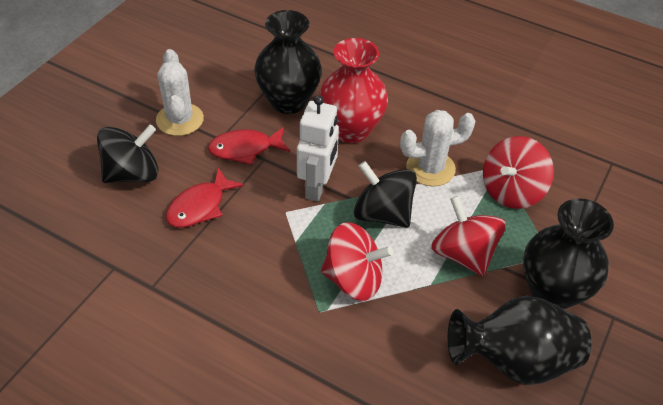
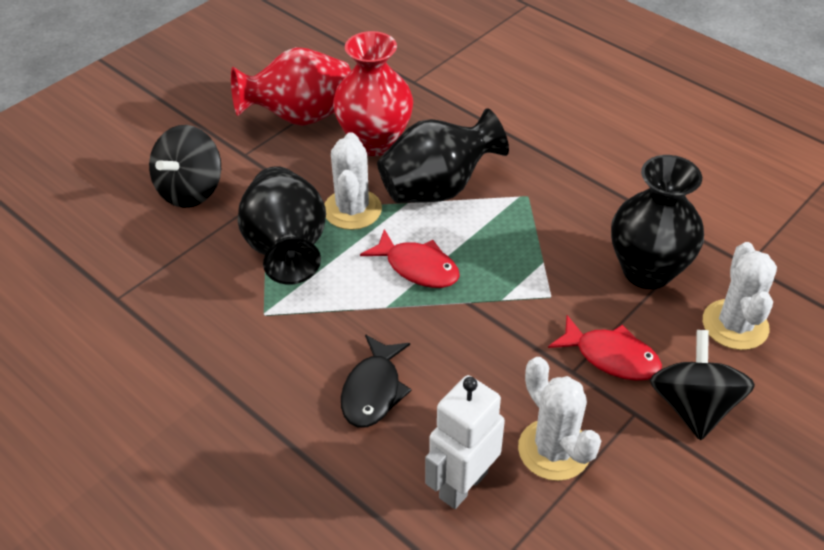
black fish: 0 -> 1
red spinning top: 3 -> 0
red vase: 1 -> 2
white cactus: 2 -> 3

